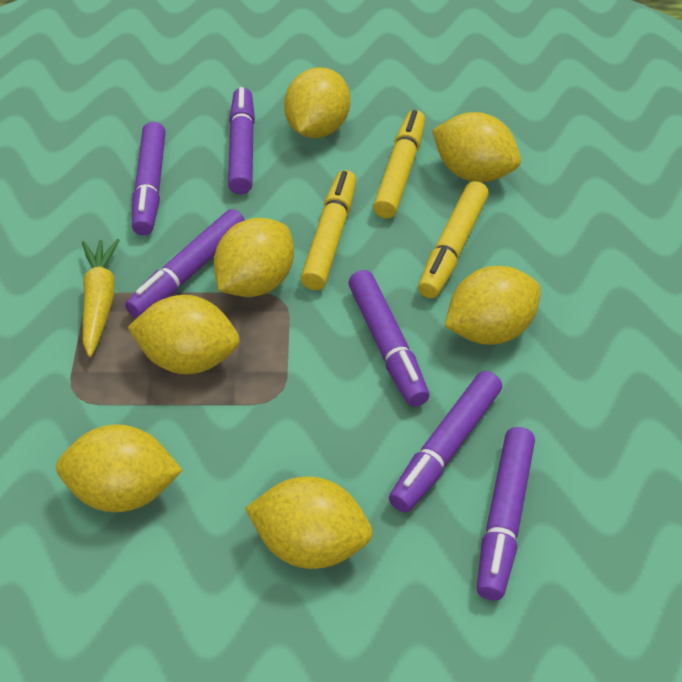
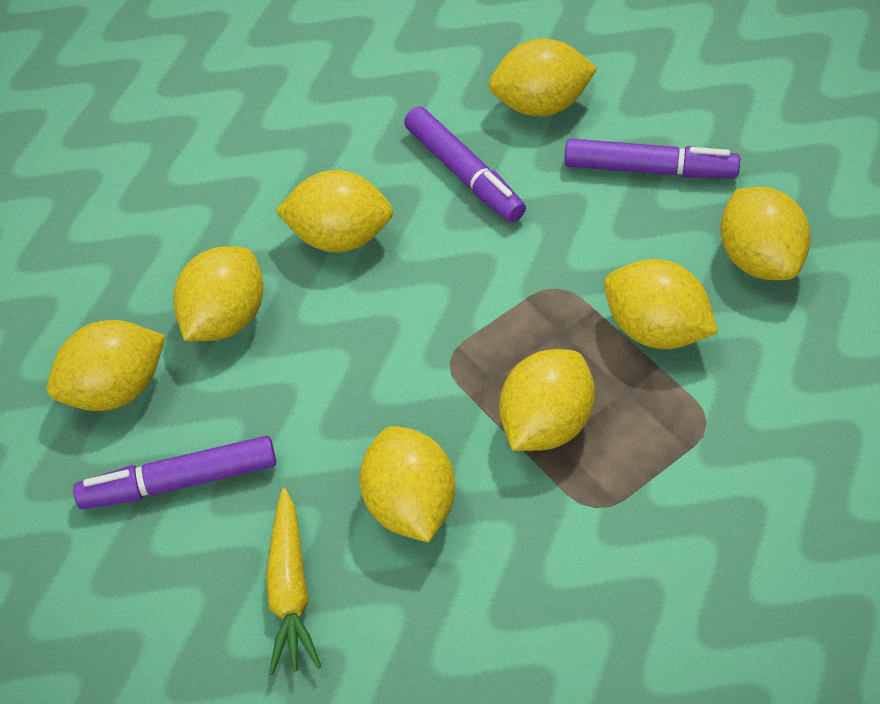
purple marker: 6 -> 3
yellow lemon: 7 -> 8
yellow marker: 3 -> 0

